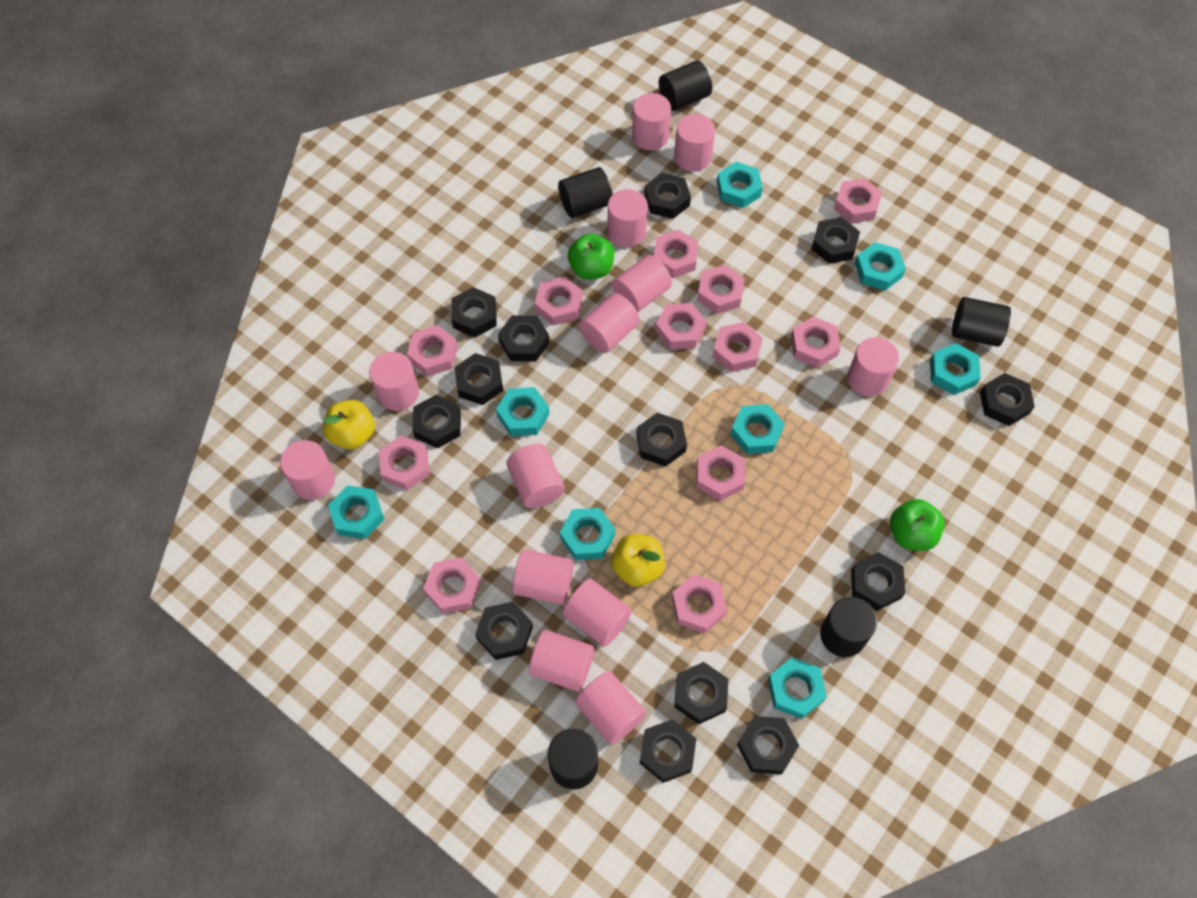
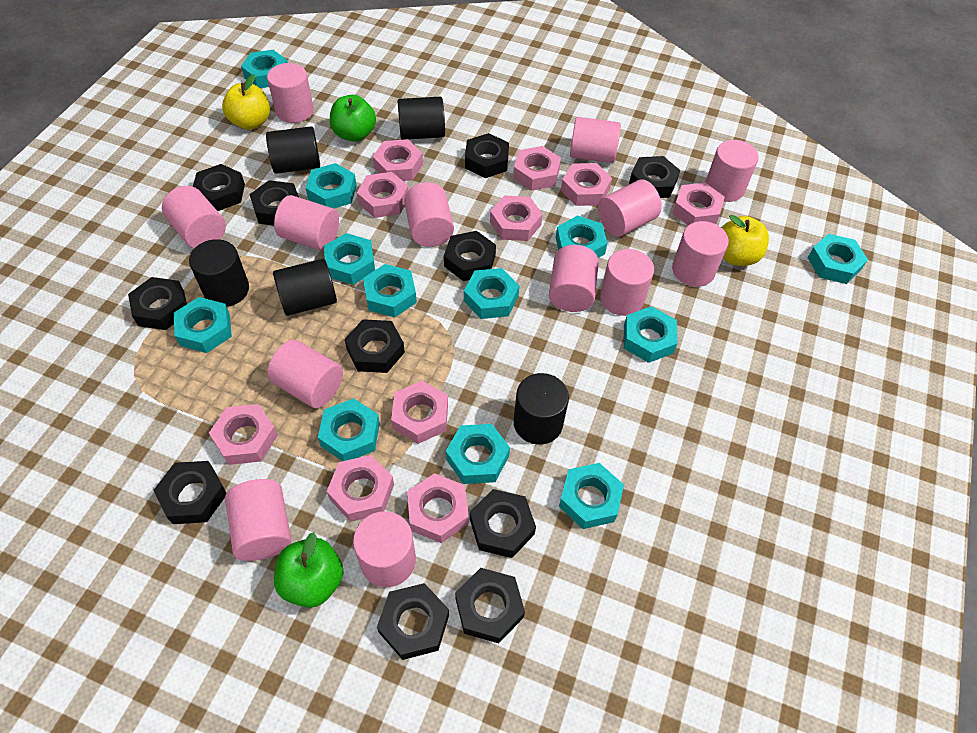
black nut: 13 -> 11
pink nut: 12 -> 10
turquoise nut: 8 -> 12

